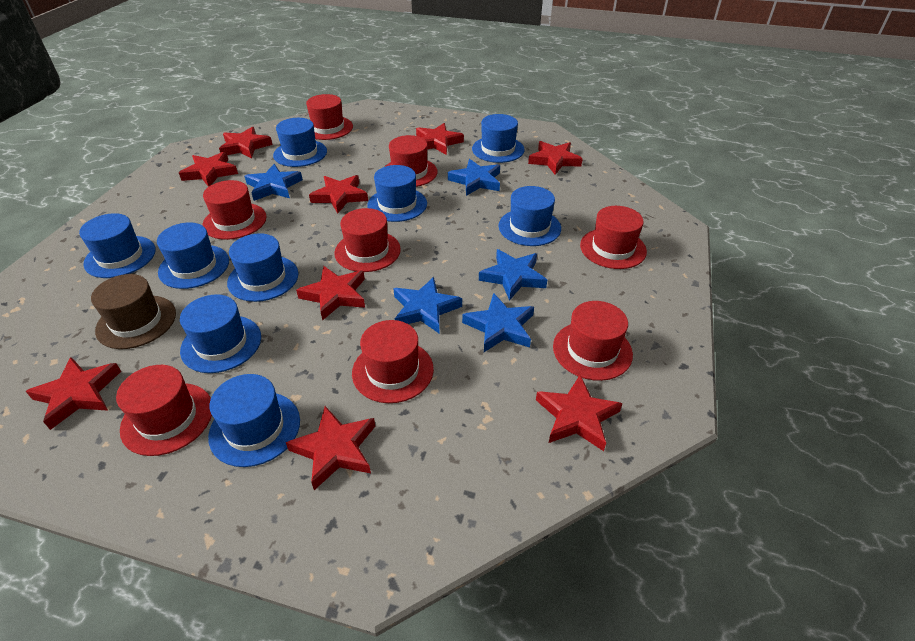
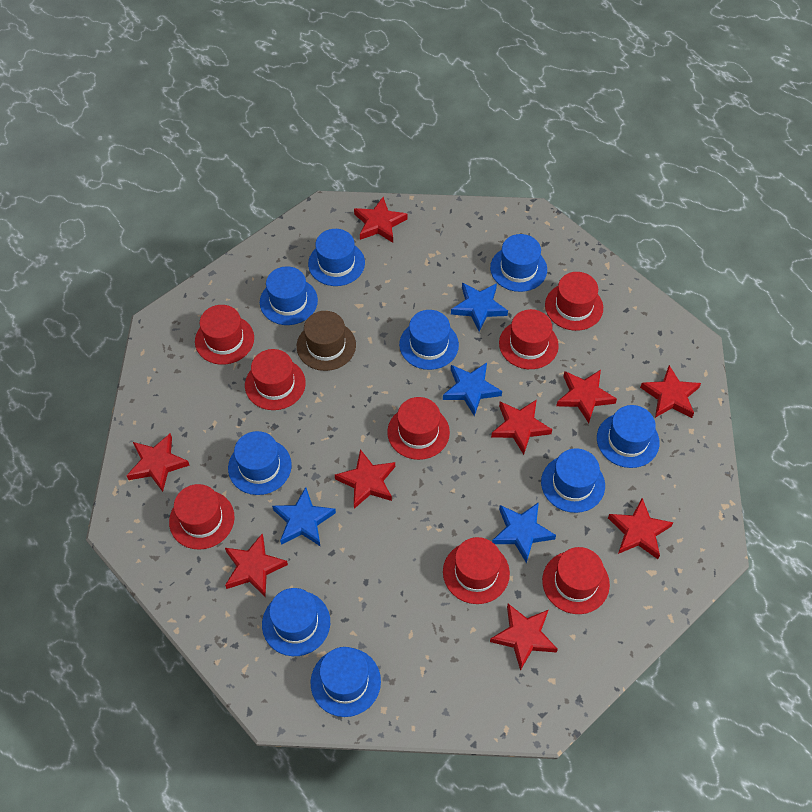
blue star: 5 -> 4

